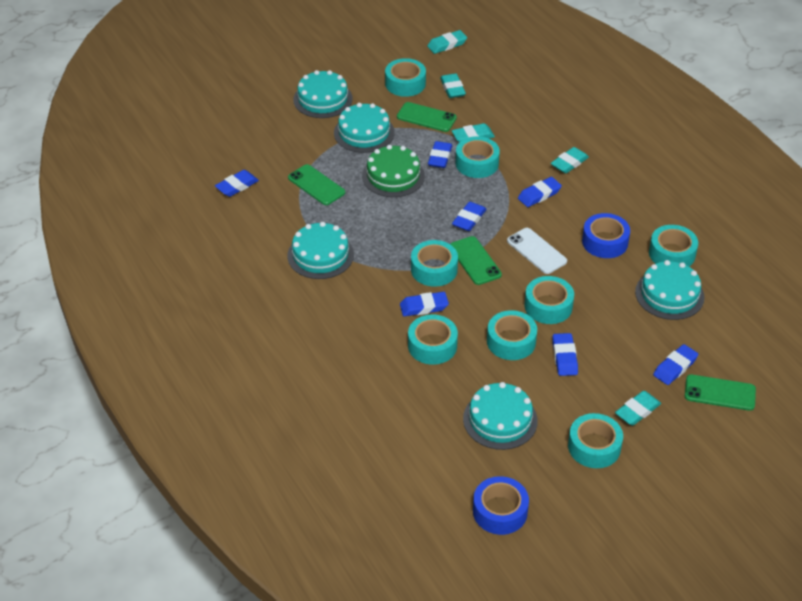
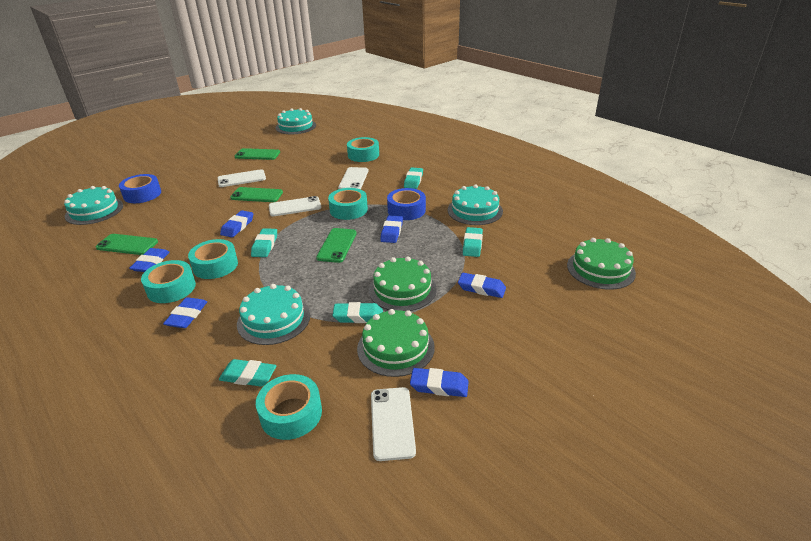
blue eraser: 7 -> 6
green cake: 1 -> 3
turquoise cake: 5 -> 4
turquoise tape: 8 -> 5
white phone: 1 -> 4

